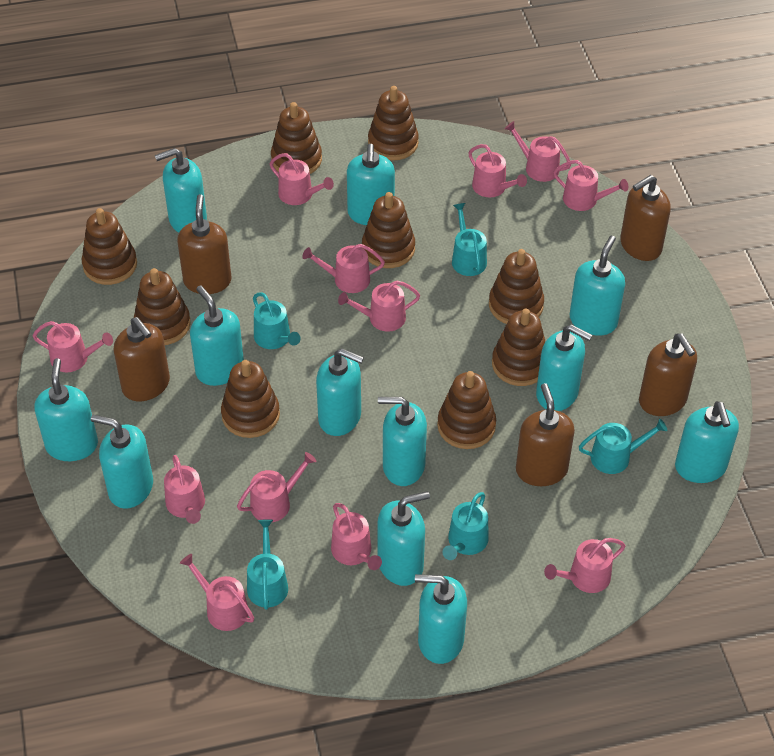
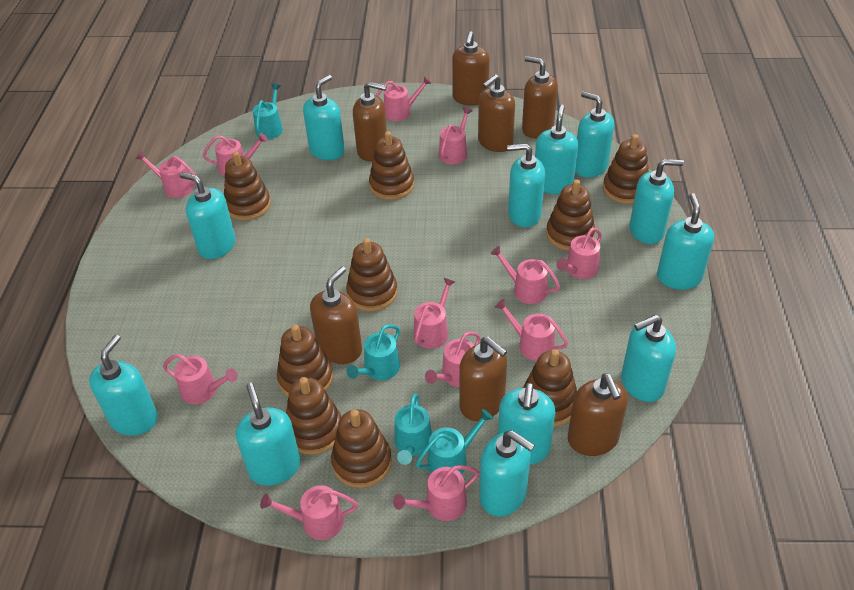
brown soap dispenser: 5 -> 7
turquoise watering can: 5 -> 4

